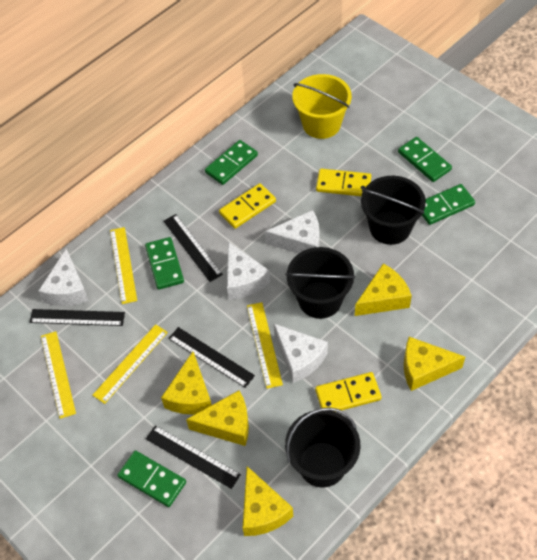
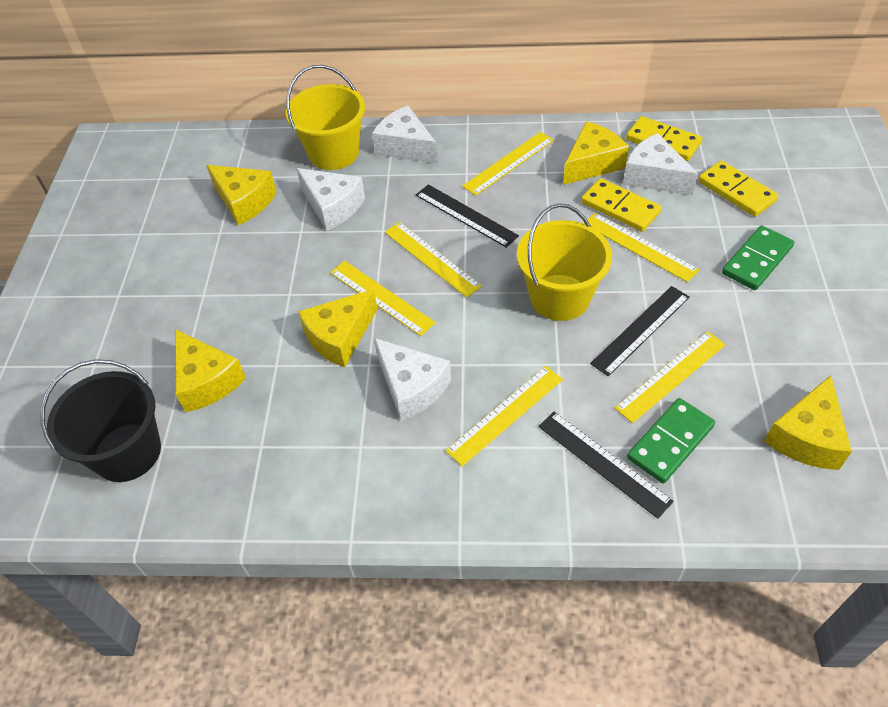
black bucket: 3 -> 1
black ruler: 4 -> 3
green domino: 5 -> 2
yellow bucket: 1 -> 2
yellow ruler: 4 -> 6

